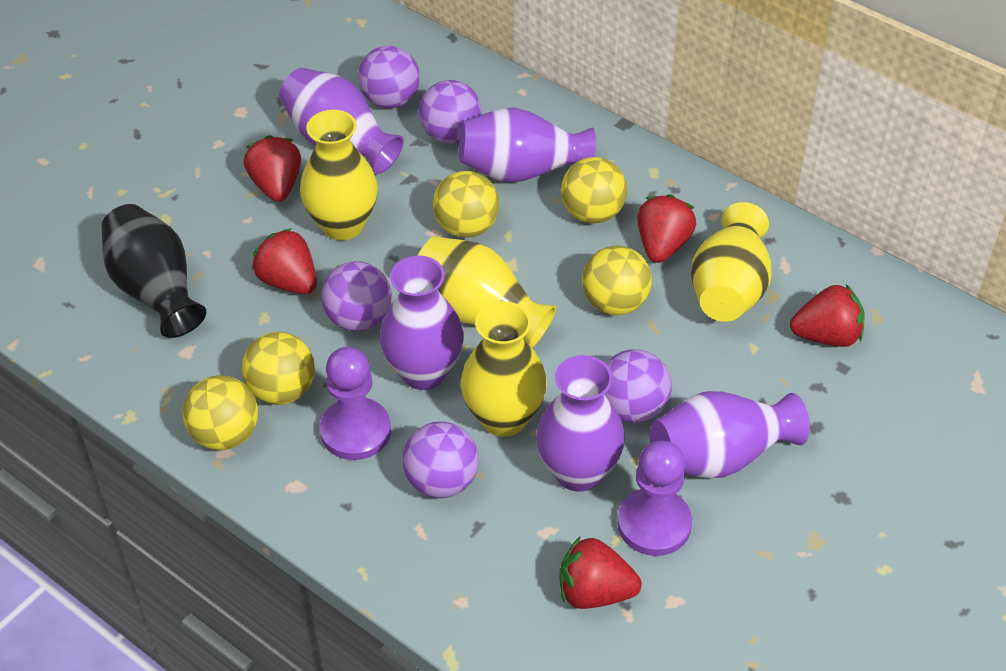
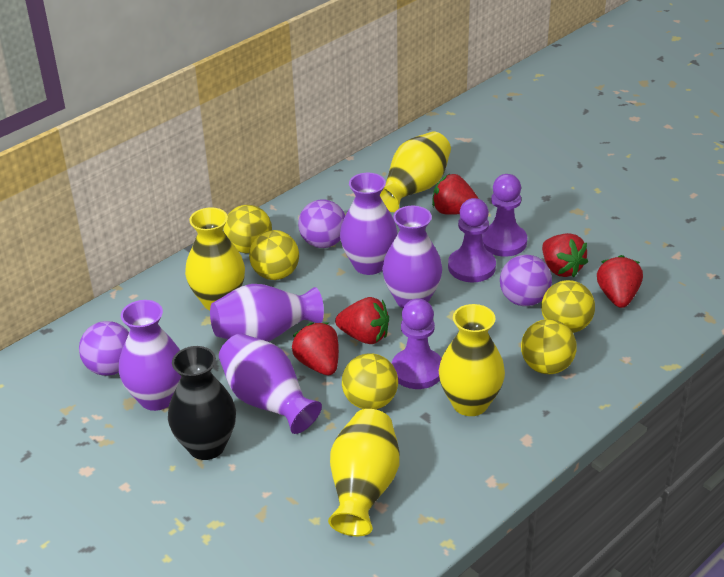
purple ball: 5 -> 3
purple pawn: 2 -> 3

